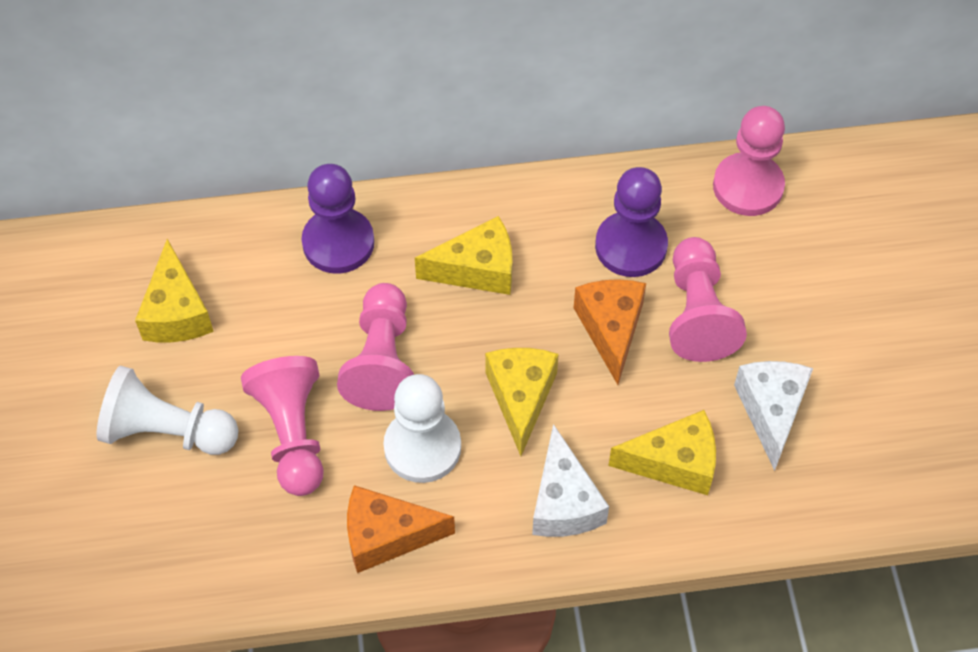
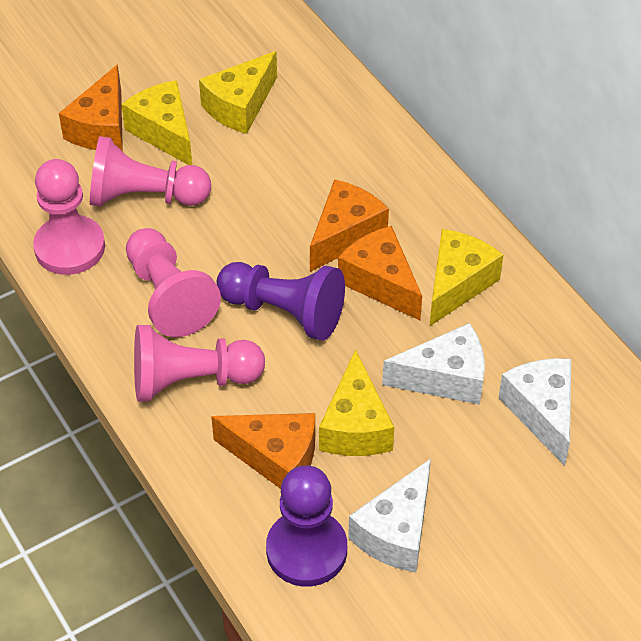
orange cheese: 2 -> 4
white cheese: 2 -> 3
white pawn: 2 -> 0

